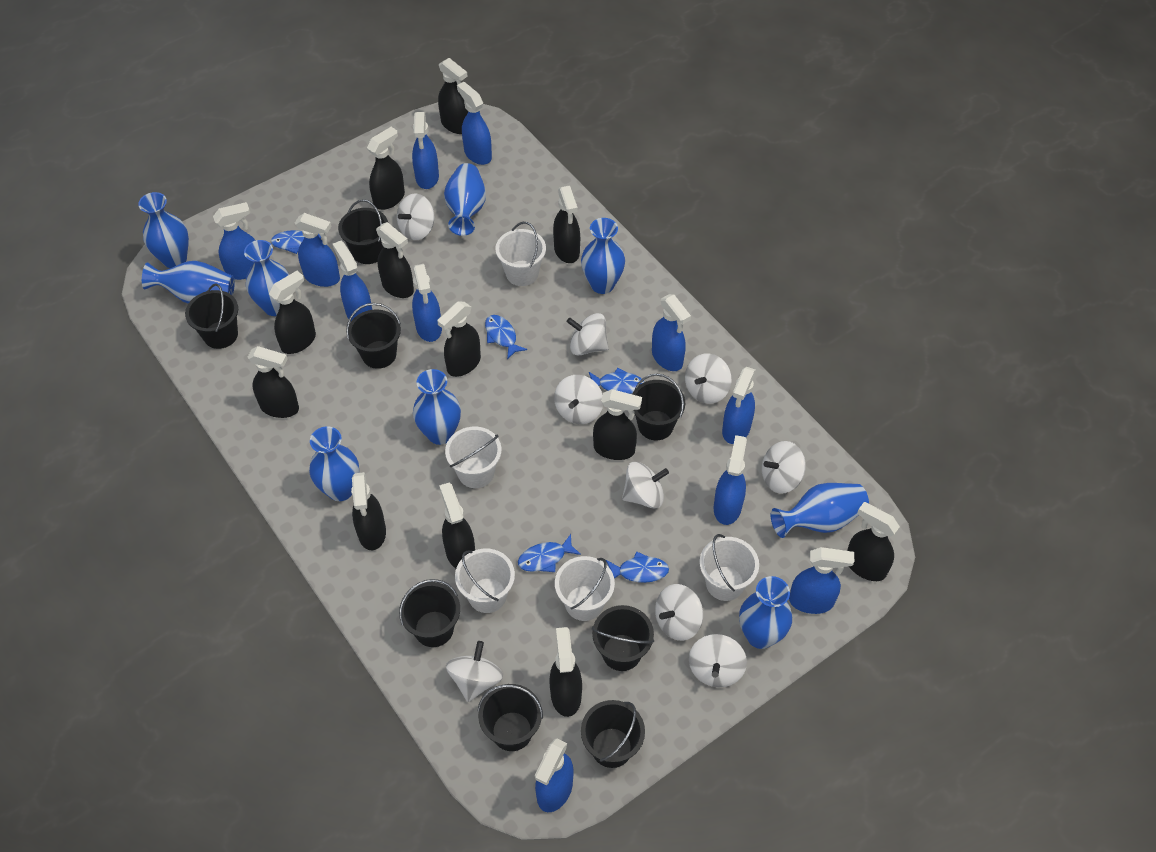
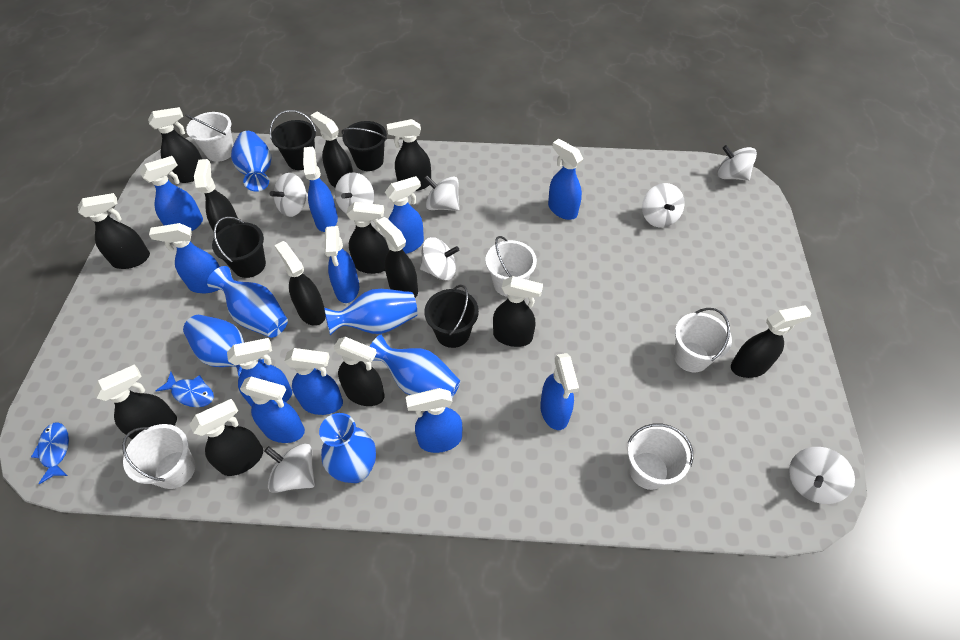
black bucket: 8 -> 4
black spray bottle: 12 -> 13
blue fish: 5 -> 2
blue vase: 9 -> 6
white spinning top: 9 -> 8

